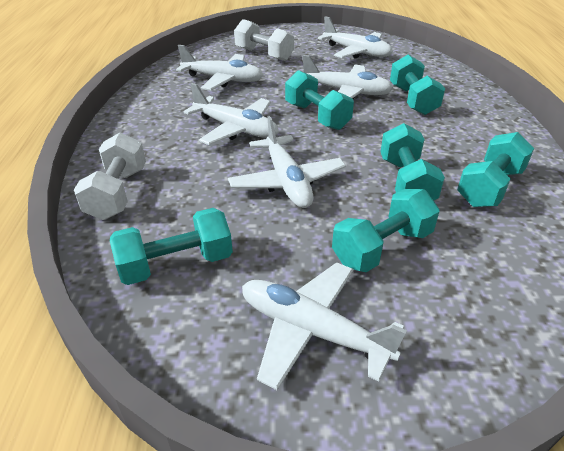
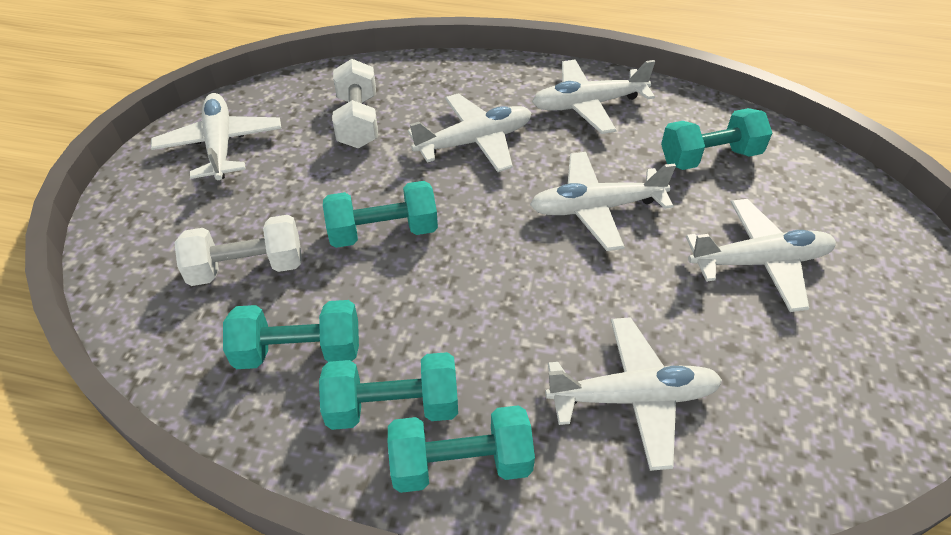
turquoise dumbbell: 6 -> 5

